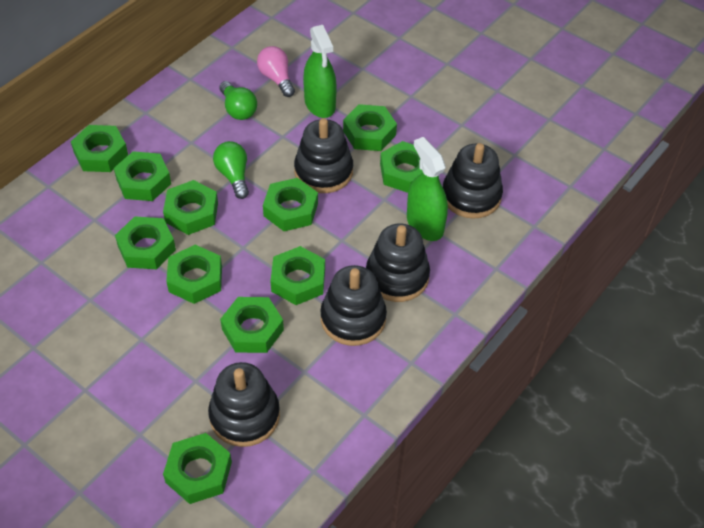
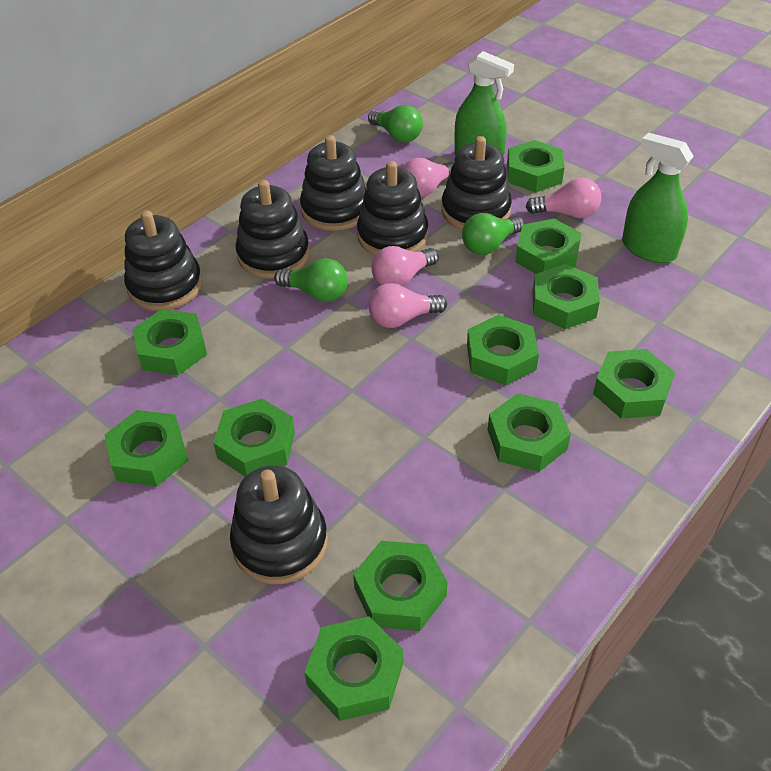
black stacking toy: 5 -> 6
green light bulb: 2 -> 3
pink light bulb: 1 -> 4

